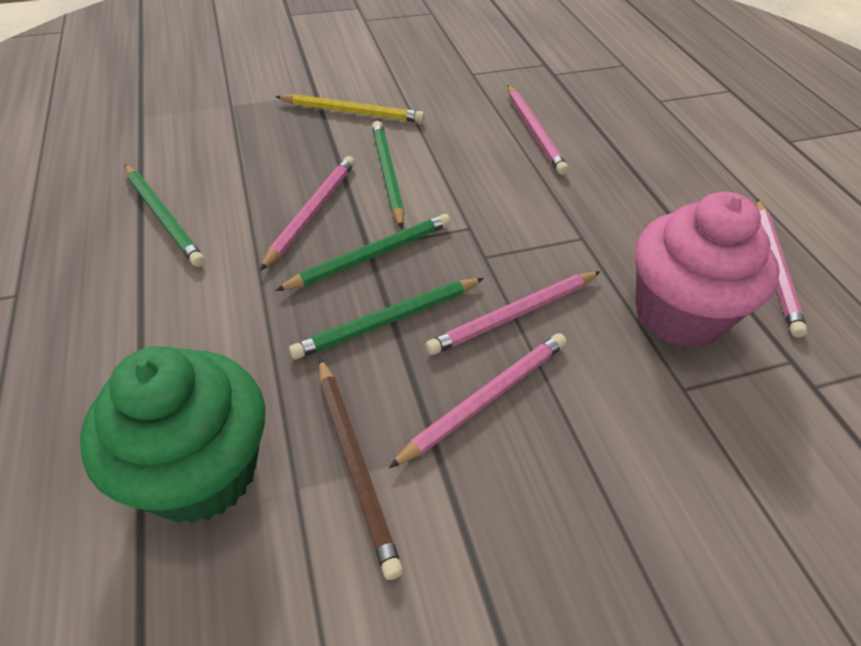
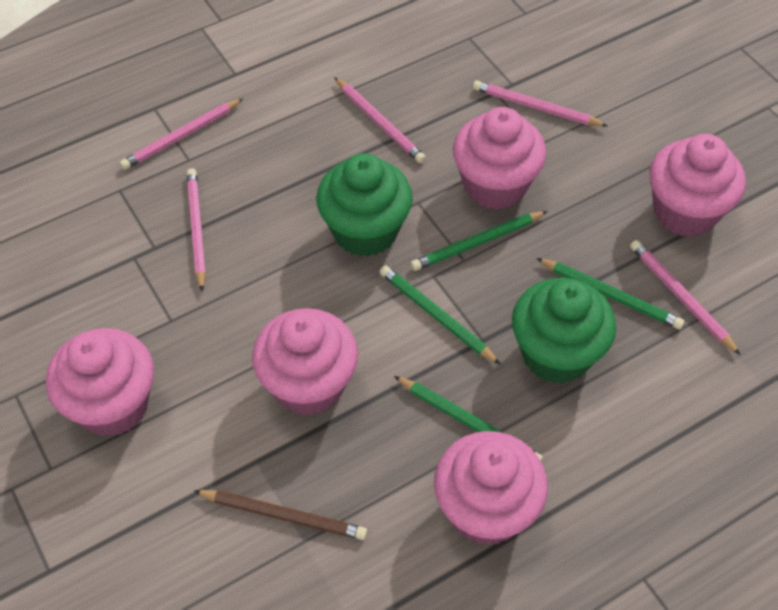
green cupcake: 1 -> 2
pink cupcake: 1 -> 5
yellow pencil: 1 -> 0

